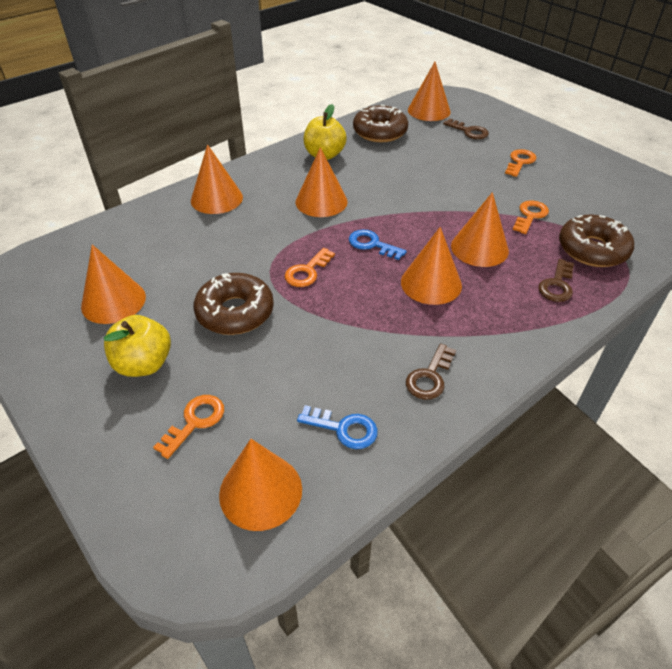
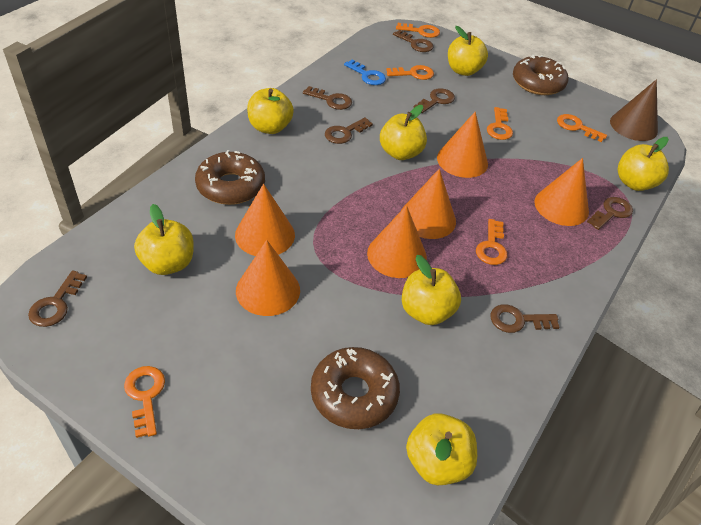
blue key: 2 -> 1
brown cone: 0 -> 1
brown key: 3 -> 7
orange cone: 7 -> 6
orange key: 4 -> 6
yellow apple: 2 -> 7

